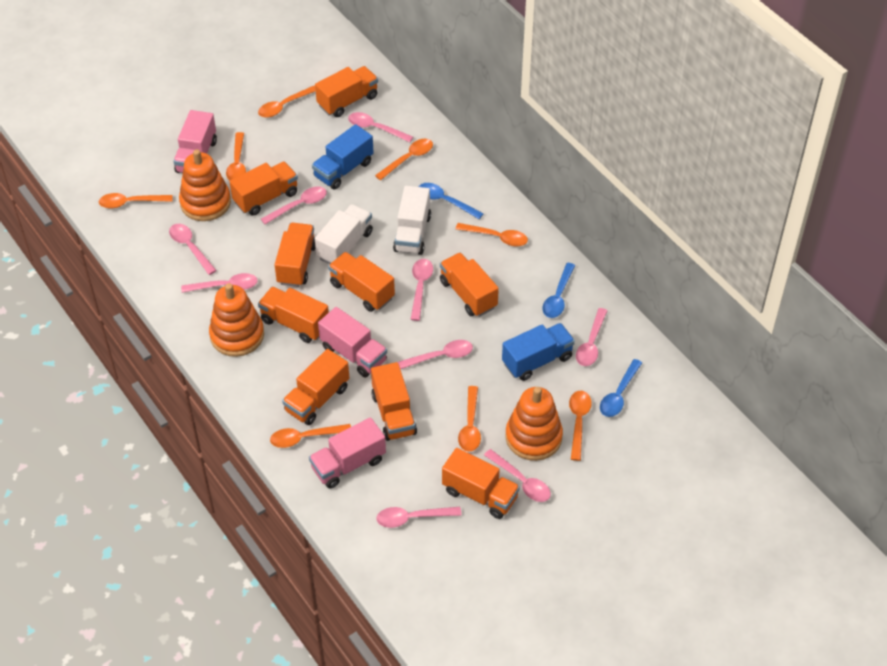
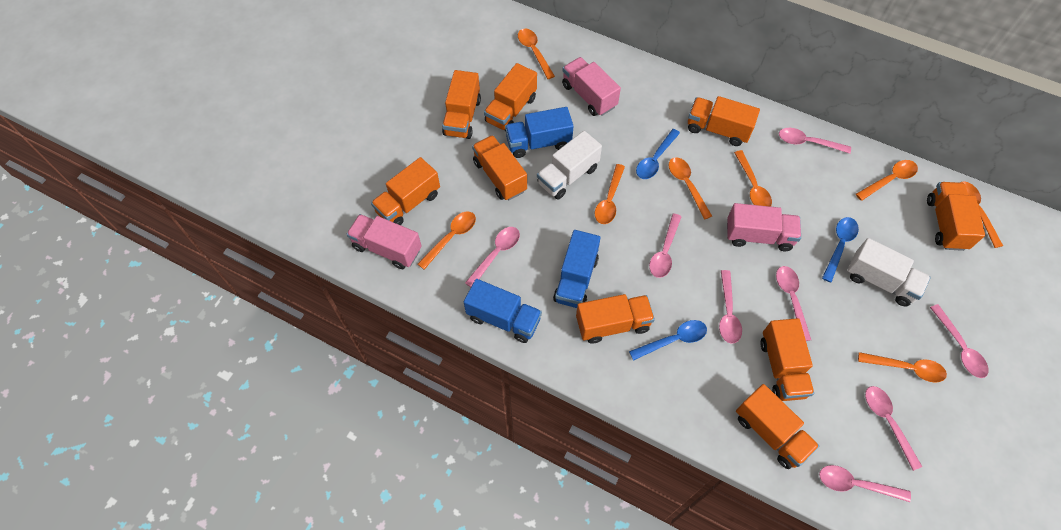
blue truck: 2 -> 3
orange stacking toy: 3 -> 0
pink spoon: 9 -> 8

